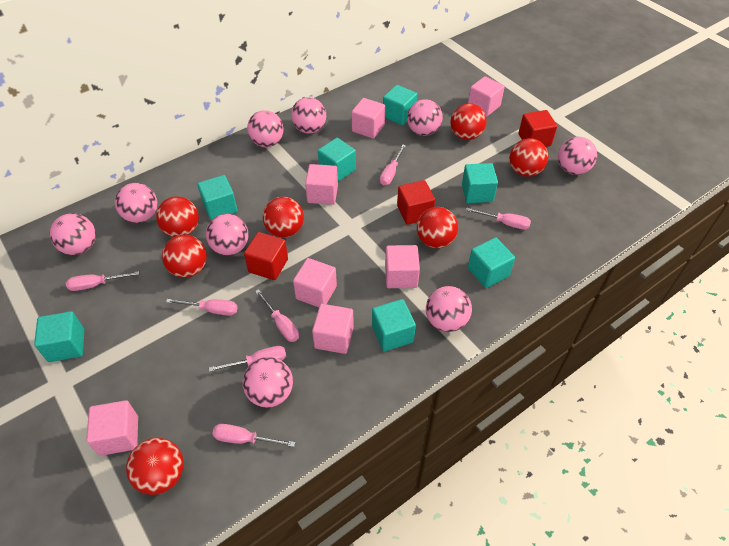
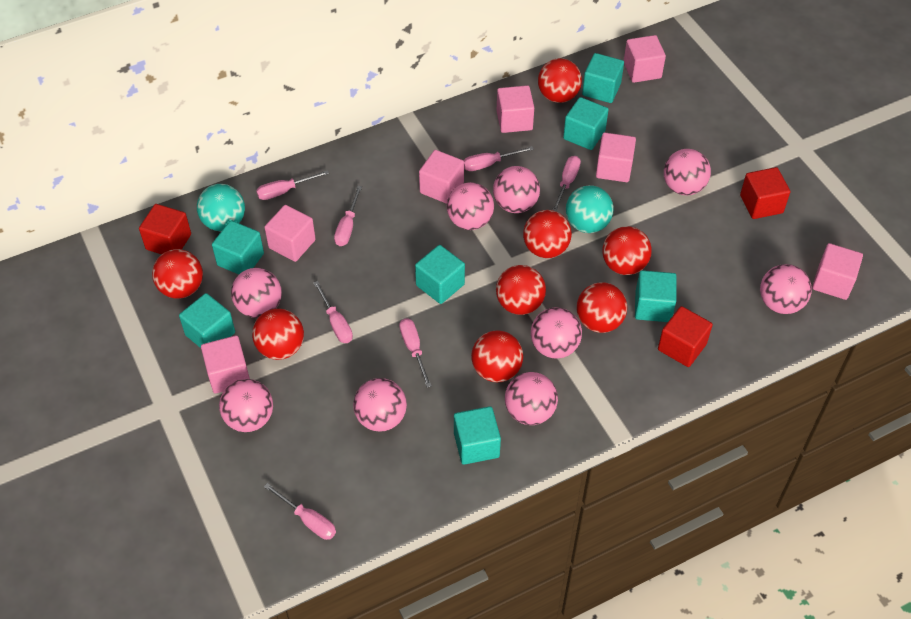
red ball: 7 -> 8
turquoise ball: 0 -> 2

